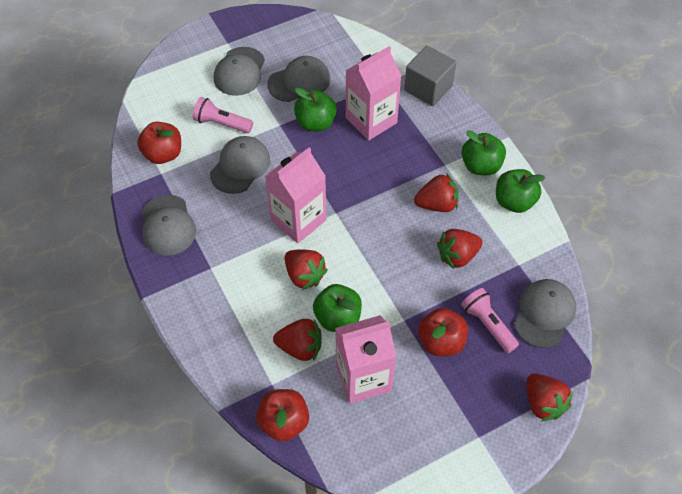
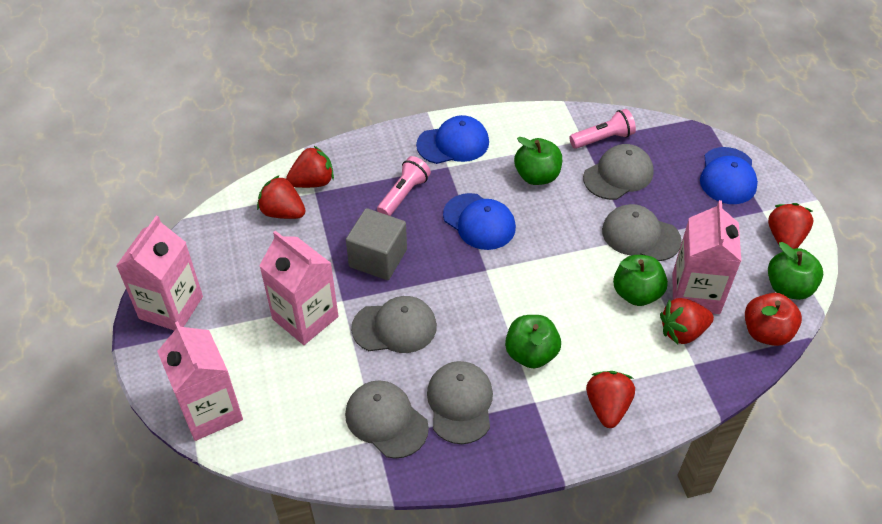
blue cap: 0 -> 3
pink carton: 3 -> 4
red apple: 3 -> 1

